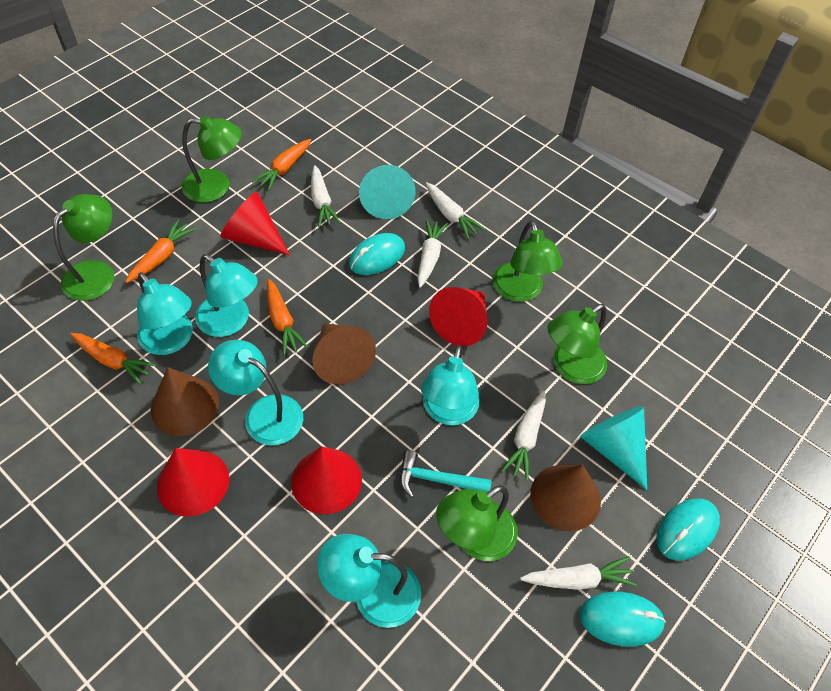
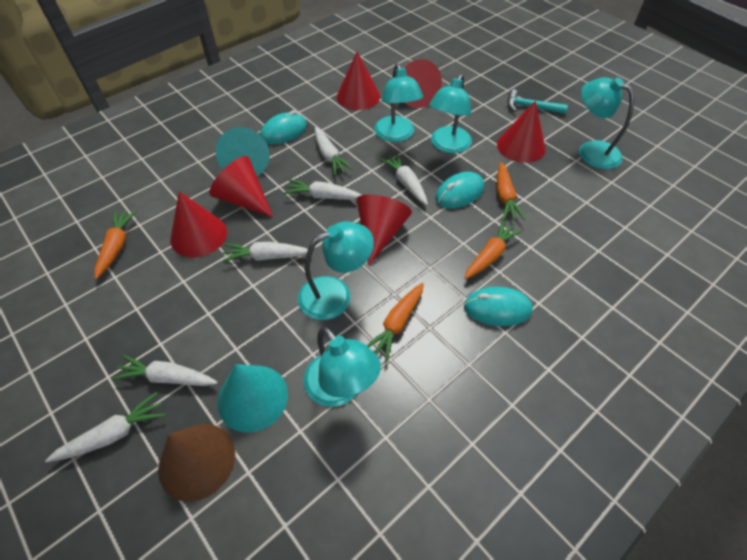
brown cone: 3 -> 1
green lamp: 5 -> 0
red cone: 4 -> 6
white carrot: 5 -> 6

